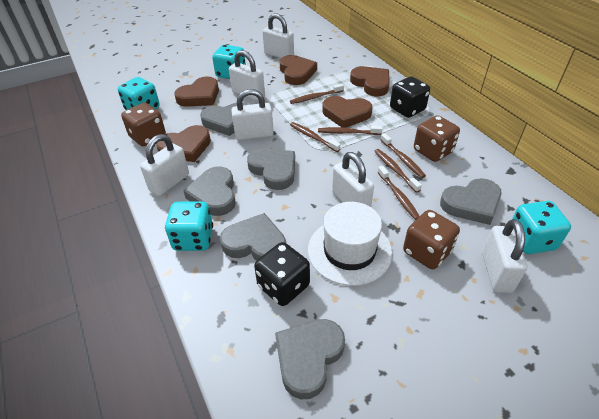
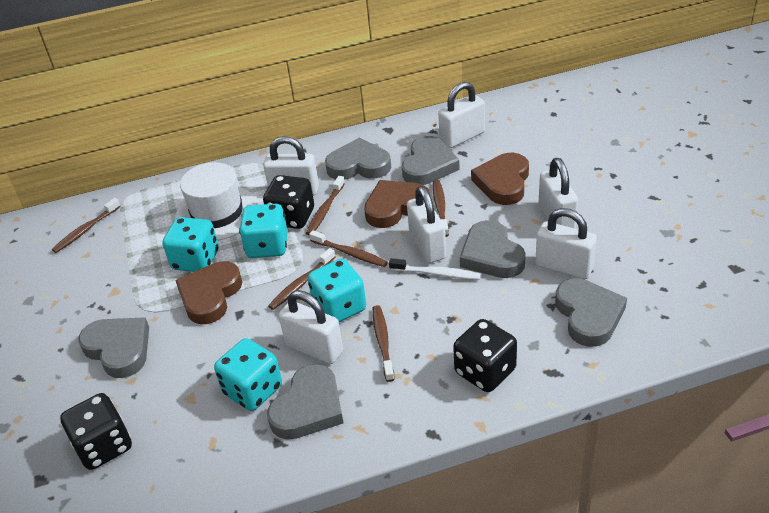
black dice: 2 -> 3
brown dice: 3 -> 0
brown heart: 5 -> 3
white toothbrush: 0 -> 1

